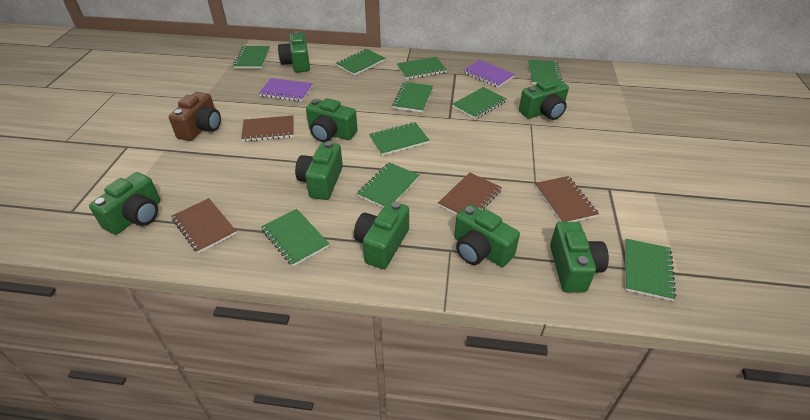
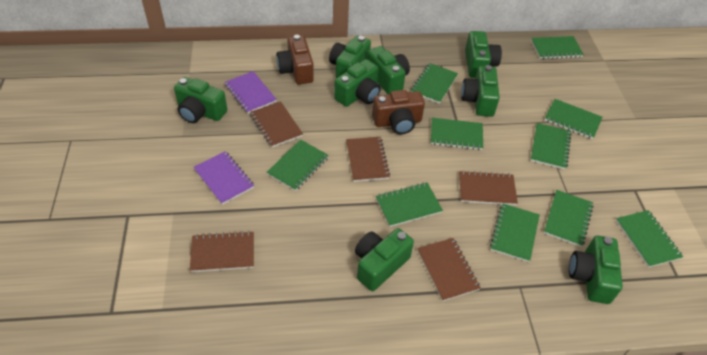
brown camera: 1 -> 2
brown notebook: 4 -> 5

